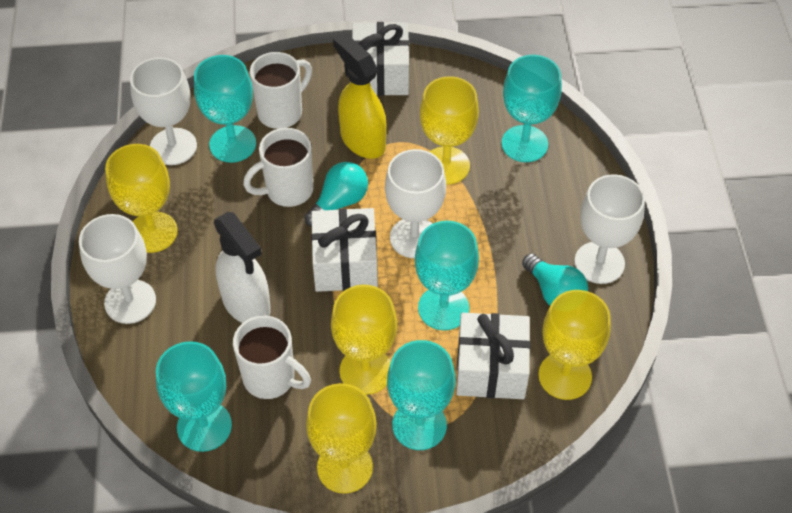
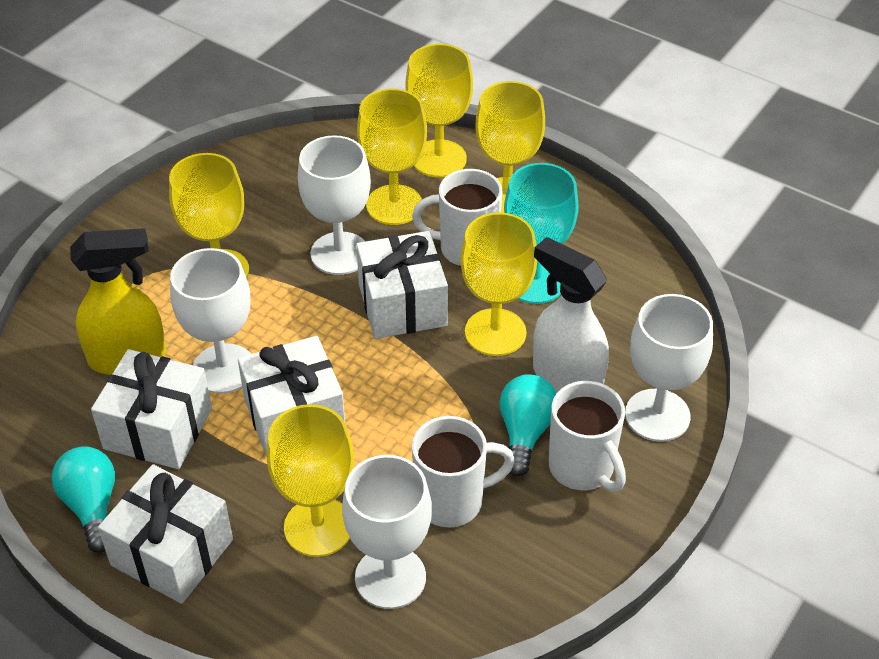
turquoise goblet: 5 -> 1
white gift: 3 -> 4
yellow goblet: 5 -> 6

